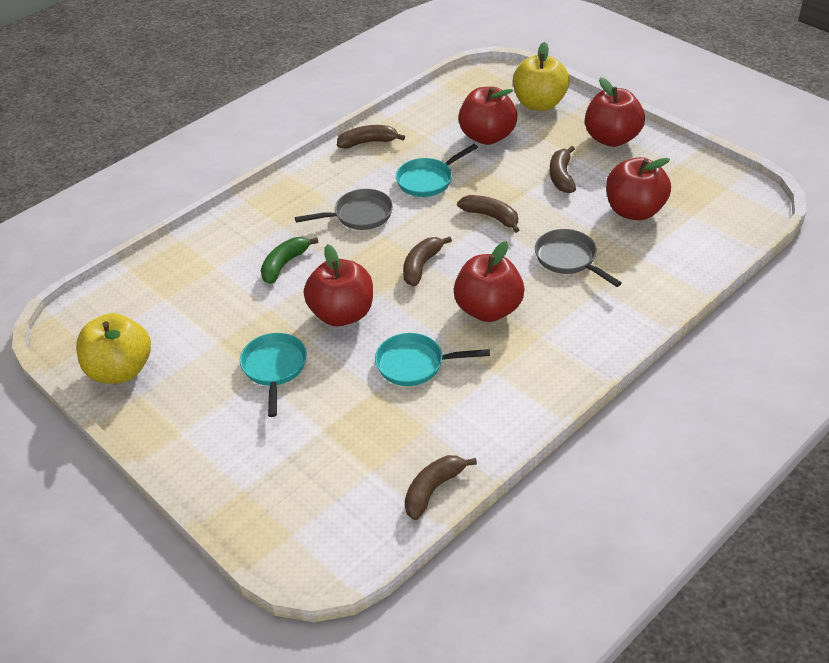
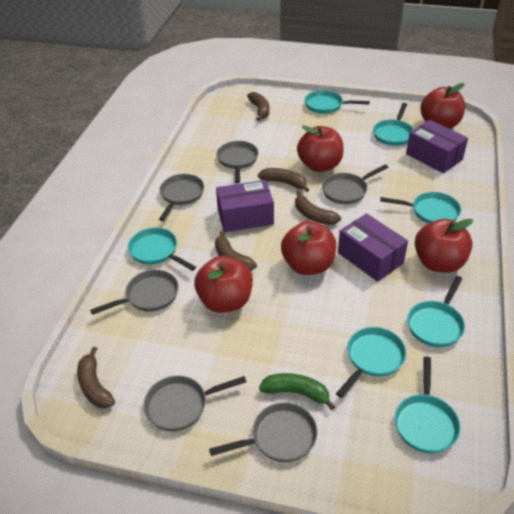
grey pan: 2 -> 6
purple box: 0 -> 3
turquoise pan: 3 -> 7
yellow apple: 2 -> 0

